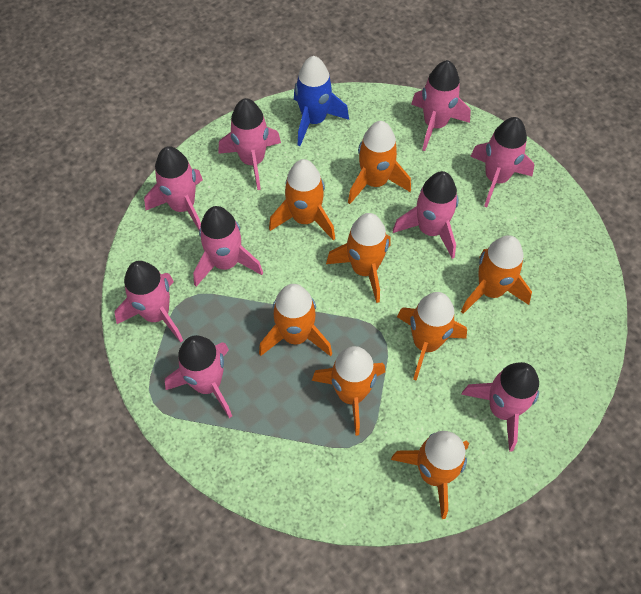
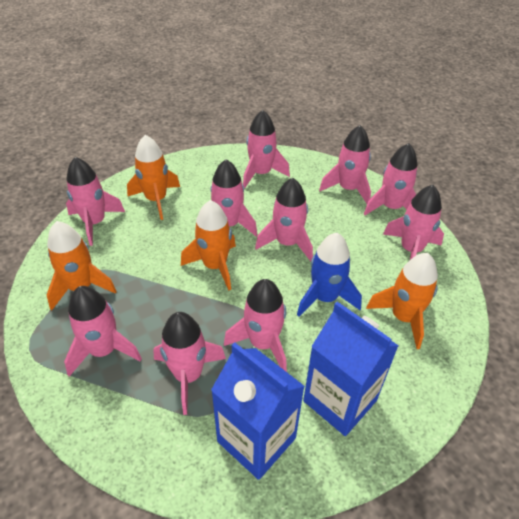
blue carton: 0 -> 2
orange rocket: 8 -> 4
pink rocket: 9 -> 10

